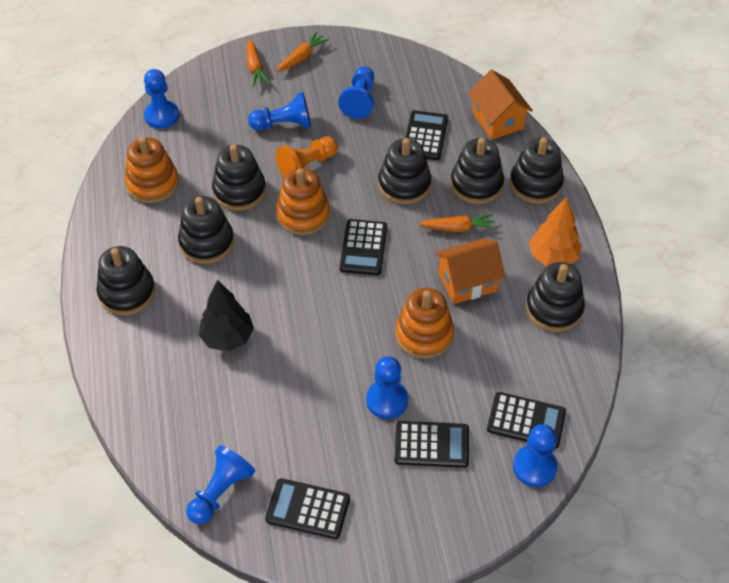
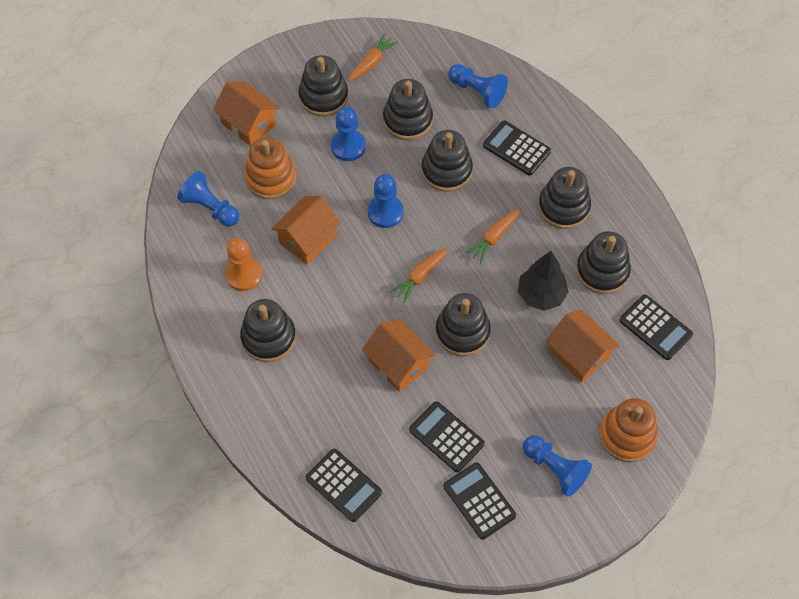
blue pawn: 6 -> 5
orange house: 2 -> 4
orange stacking toy: 3 -> 2
orange tree: 1 -> 0

